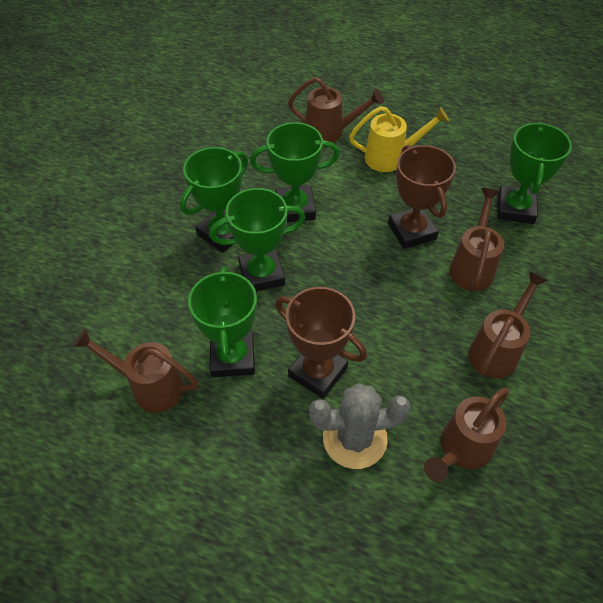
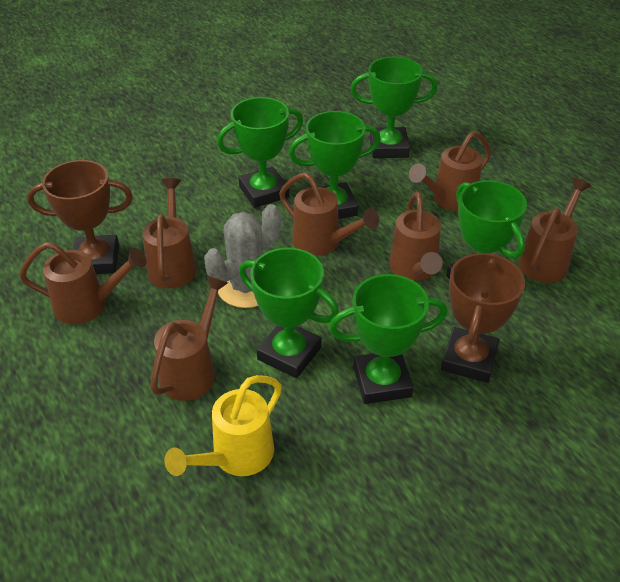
brown watering can: 5 -> 7
green trophy: 5 -> 6

